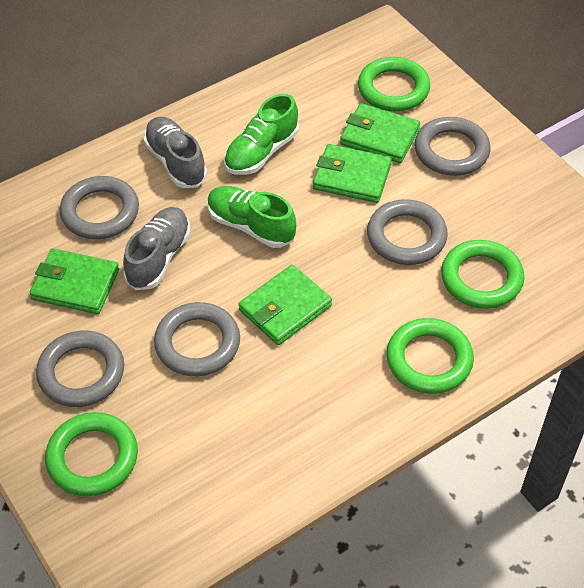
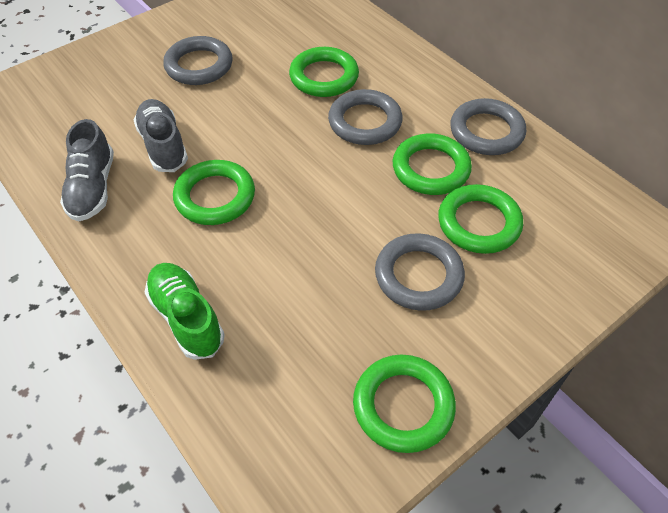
green ring: 4 -> 5
green shoe: 2 -> 1
green wallet: 4 -> 0
grey ring: 5 -> 4

